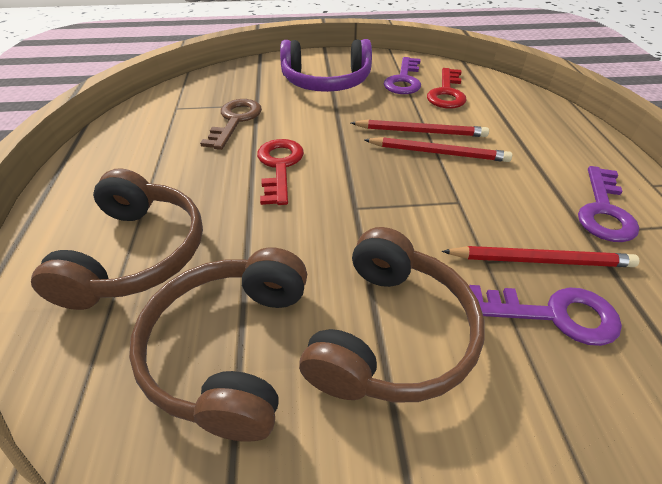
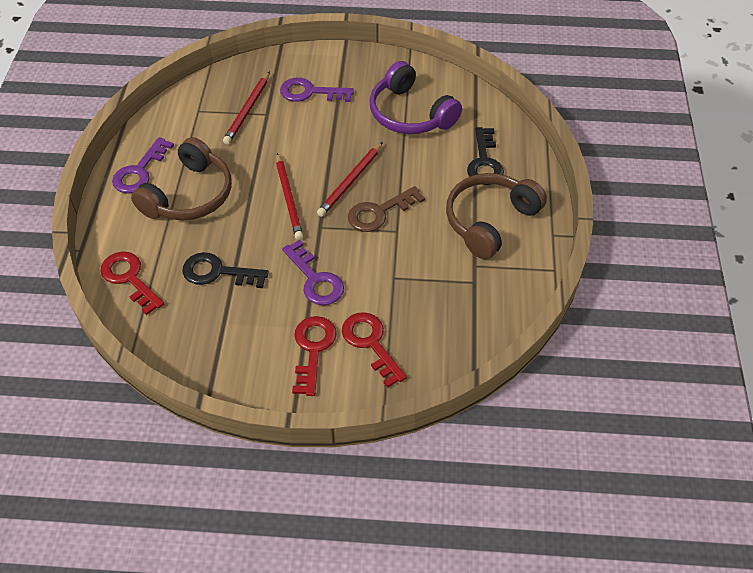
black key: 0 -> 2
brown headphones: 3 -> 2
red key: 2 -> 3

